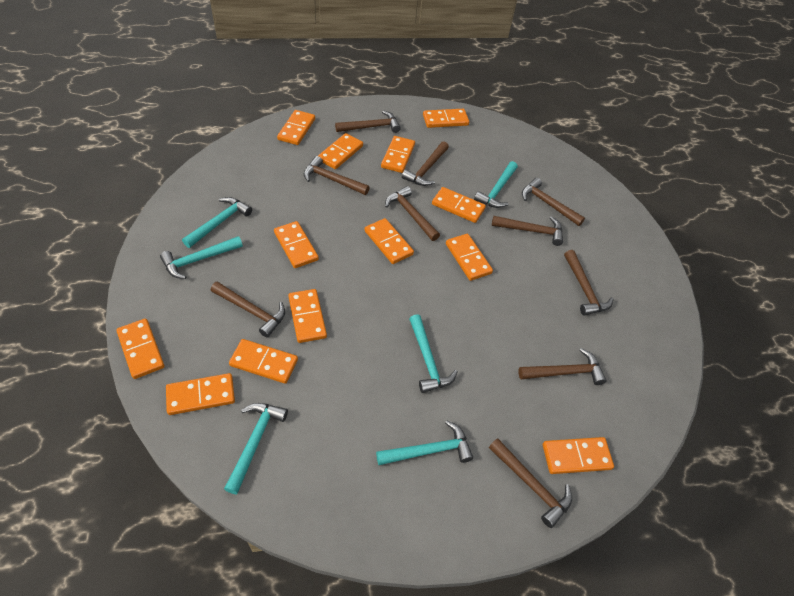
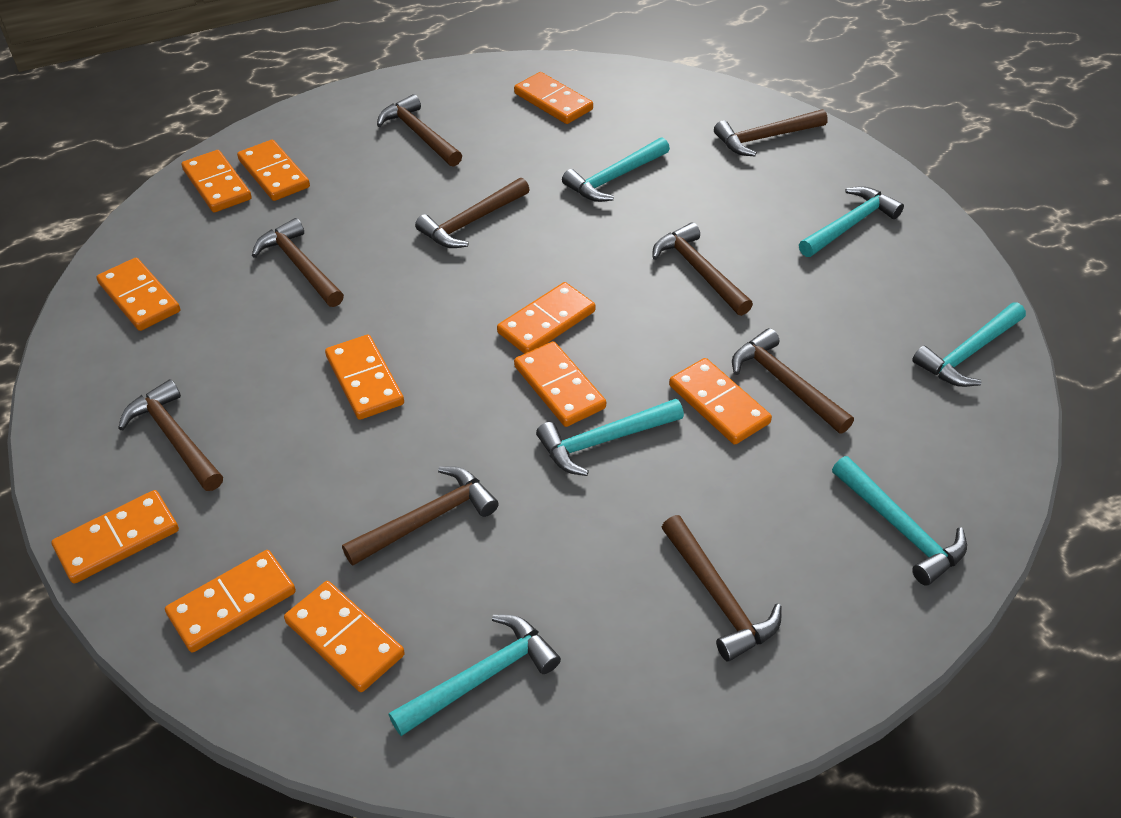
brown hammer: 10 -> 9
orange domino: 13 -> 11

